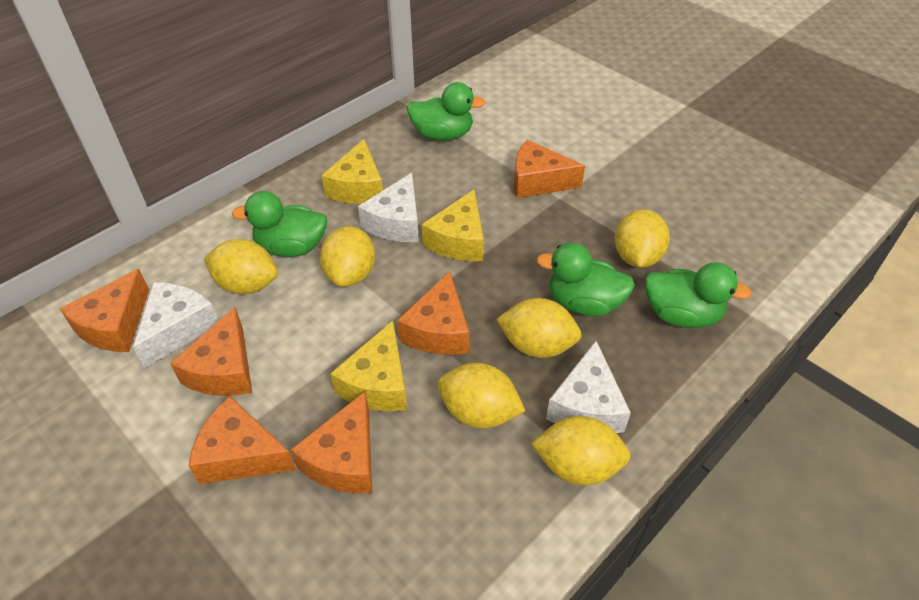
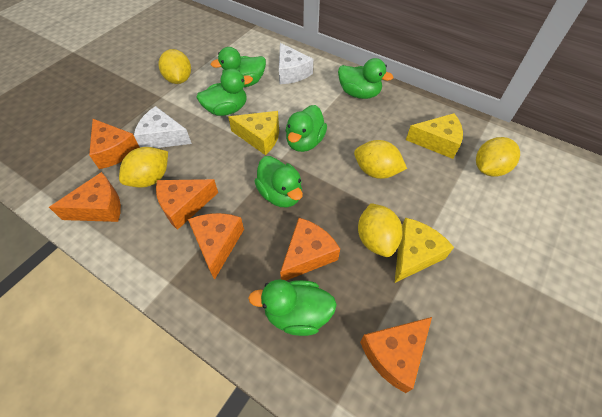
green duck: 4 -> 6
white cheese: 3 -> 2
yellow lemon: 6 -> 5

